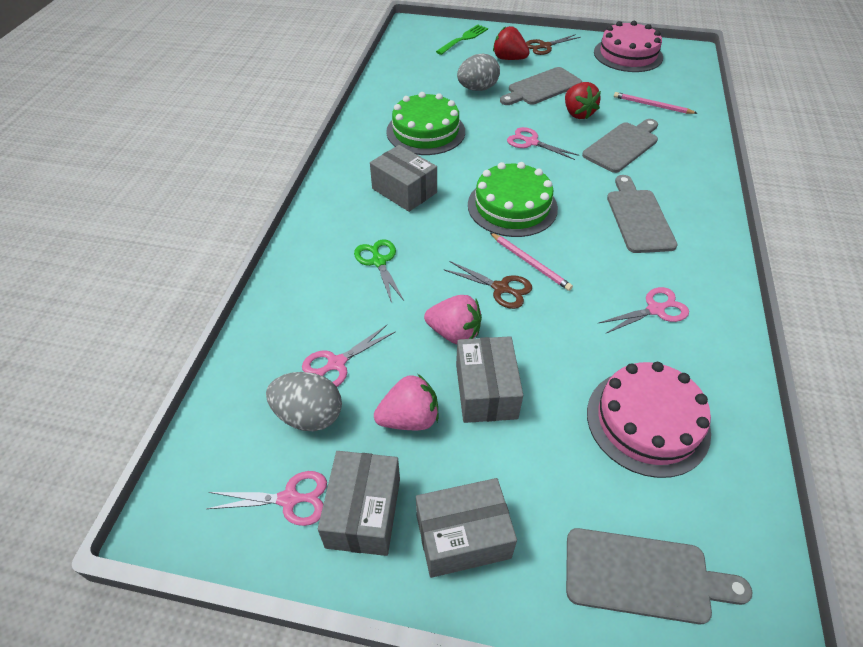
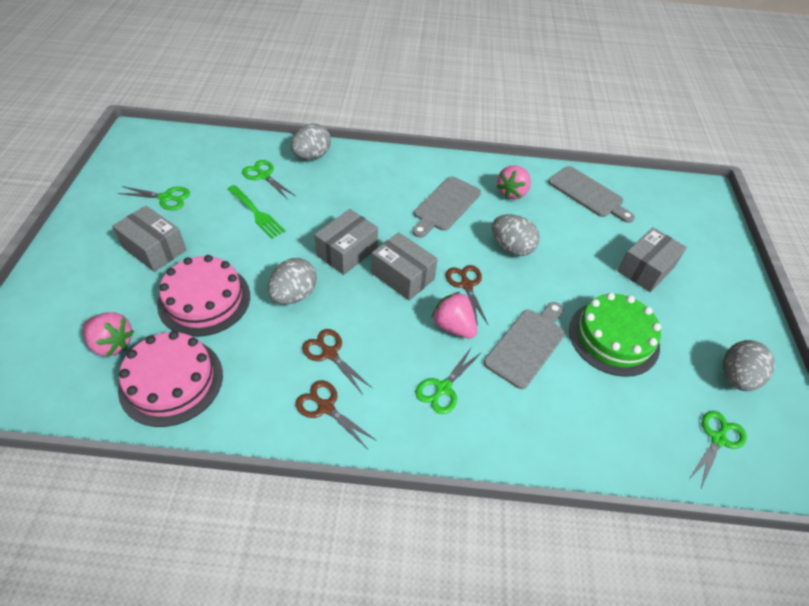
brown scissors: 2 -> 3
green cake: 2 -> 1
green scissors: 1 -> 4
grey cutting board: 4 -> 3
grey egg: 2 -> 4
pink pencil: 2 -> 0
pink scissors: 4 -> 0
pink strawberry: 2 -> 3
red strawberry: 2 -> 0

